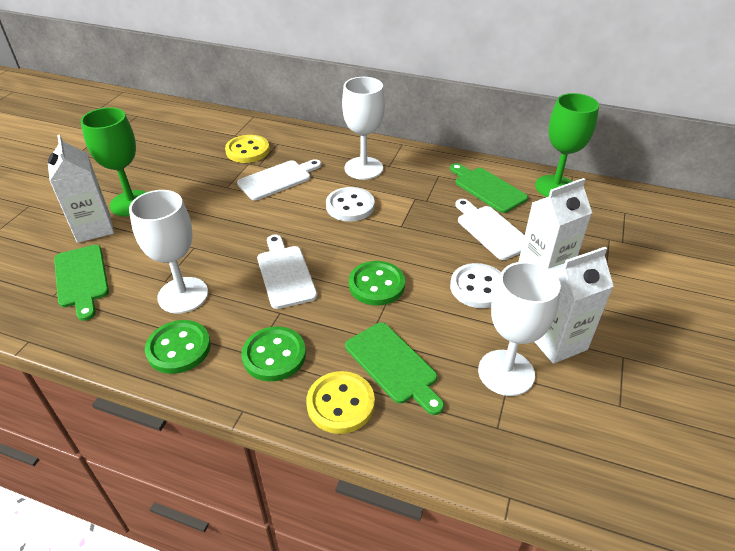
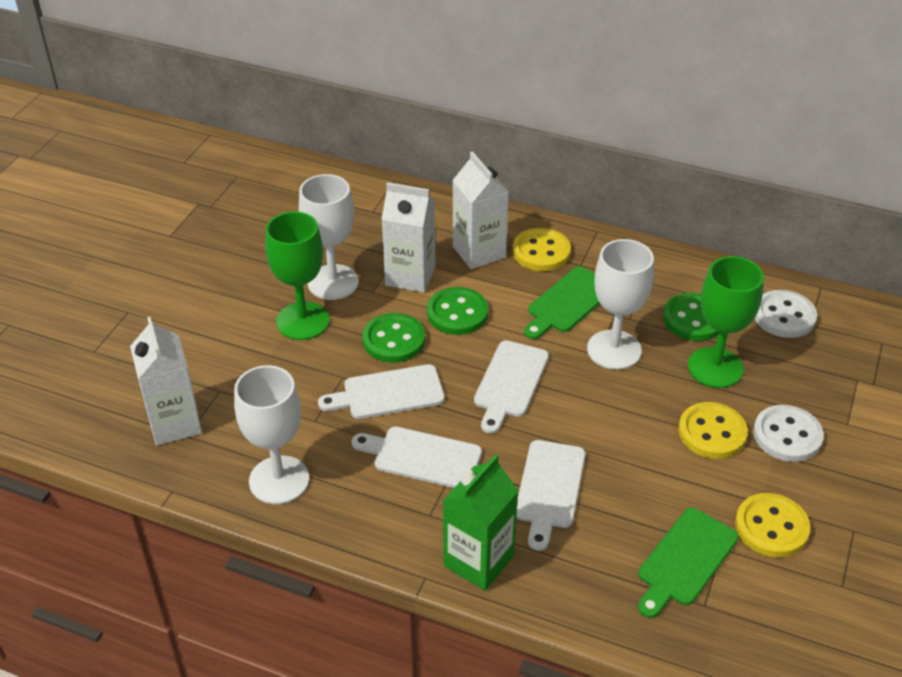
green carton: 0 -> 1
green cutting board: 3 -> 2
white cutting board: 3 -> 4
yellow button: 2 -> 3

